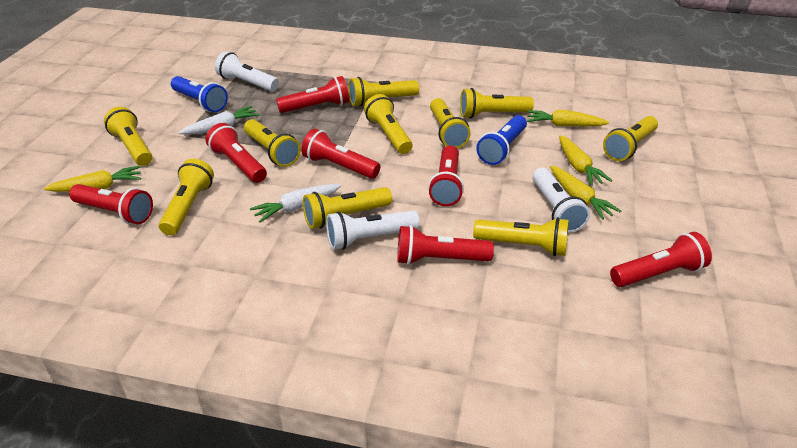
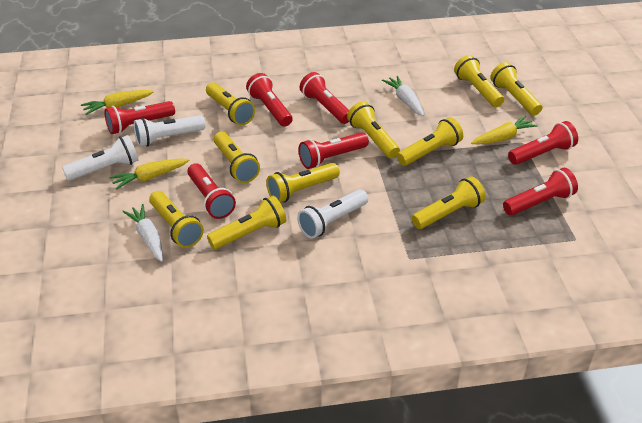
blue flashlight: 2 -> 0
yellow carrot: 4 -> 3

